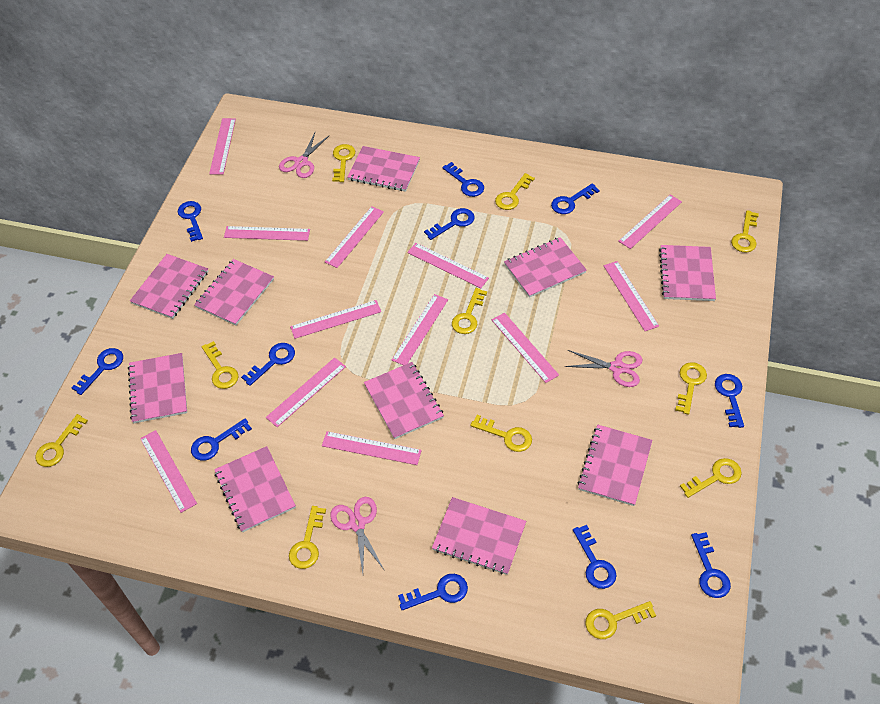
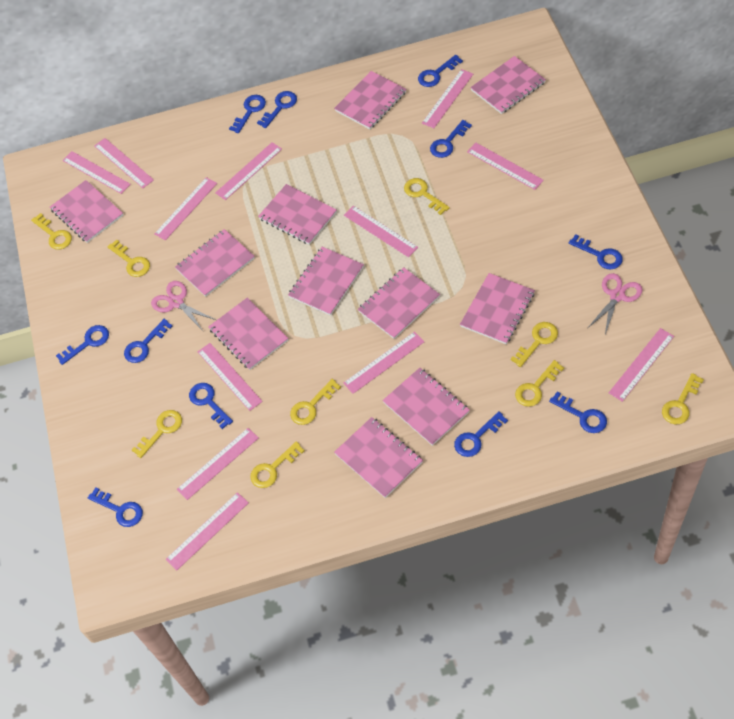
pink notebook: 10 -> 11
pink scissors: 3 -> 2
yellow key: 11 -> 9

